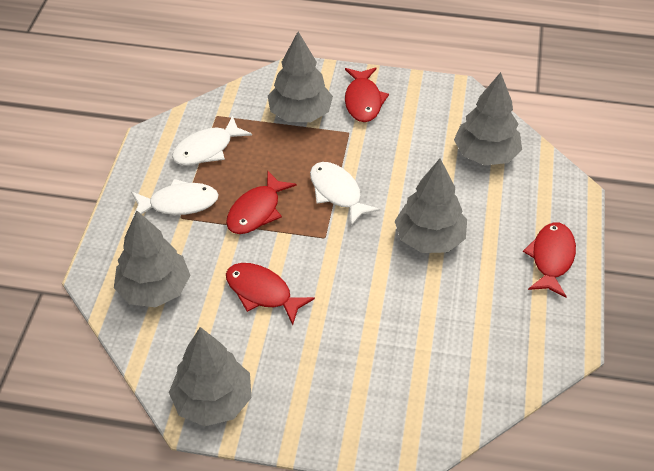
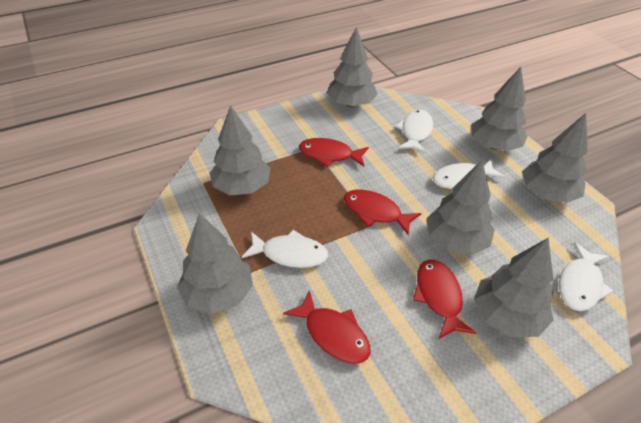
grey tree: 5 -> 7
white fish: 3 -> 4

